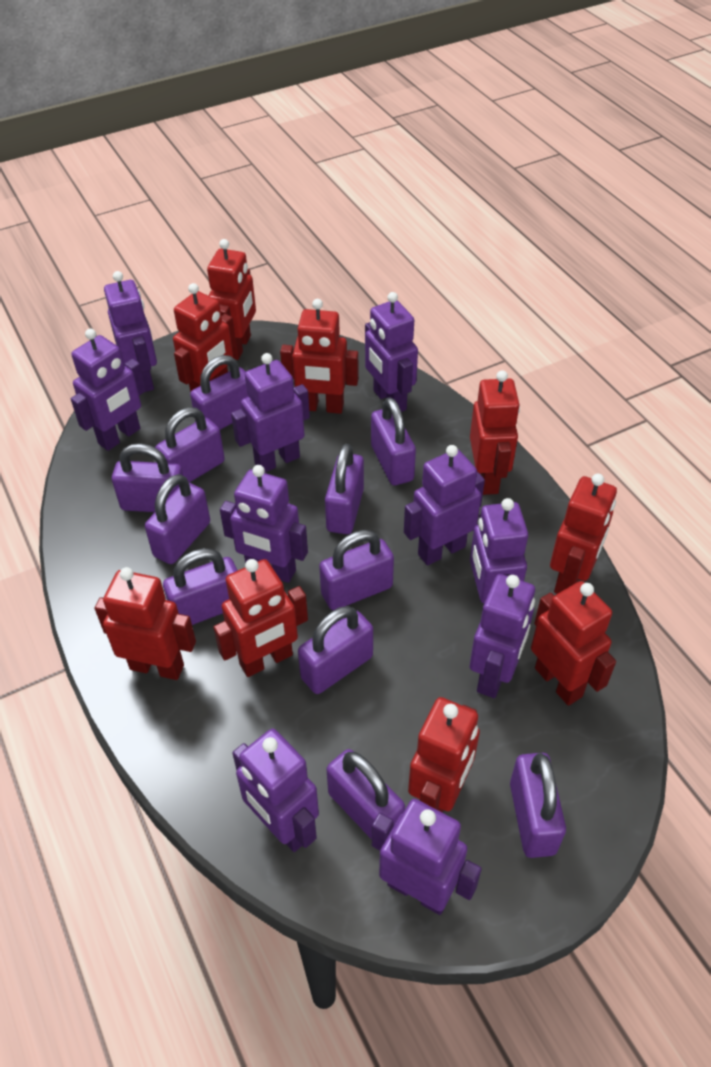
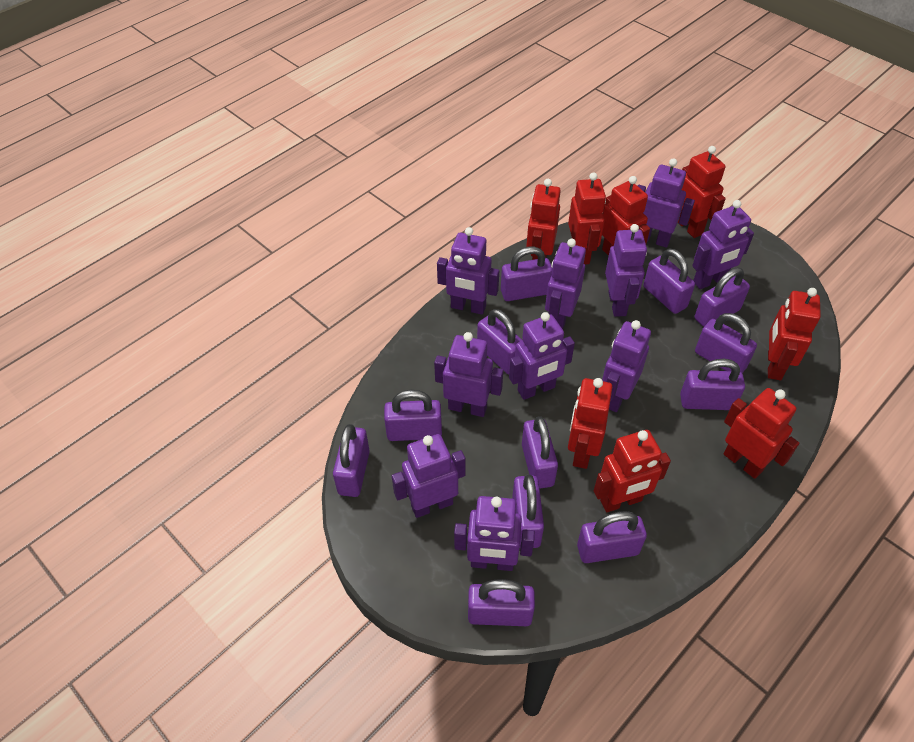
purple padlock: 11 -> 12
red robot: 9 -> 8

